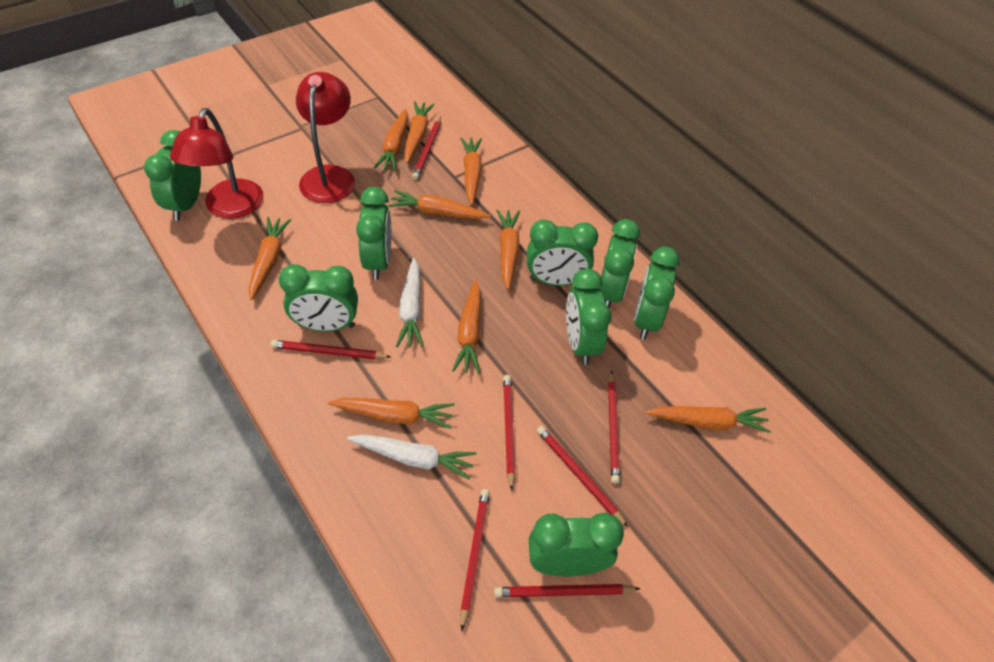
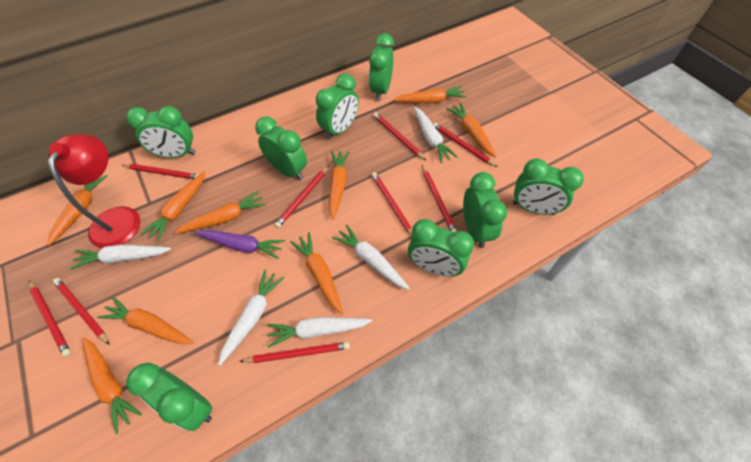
purple carrot: 0 -> 1
red lamp: 2 -> 1
red pencil: 7 -> 9
white carrot: 2 -> 5

